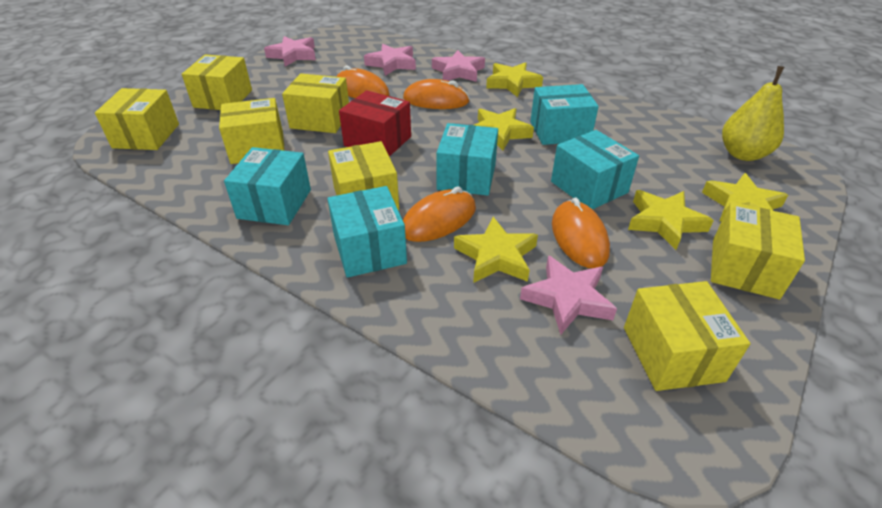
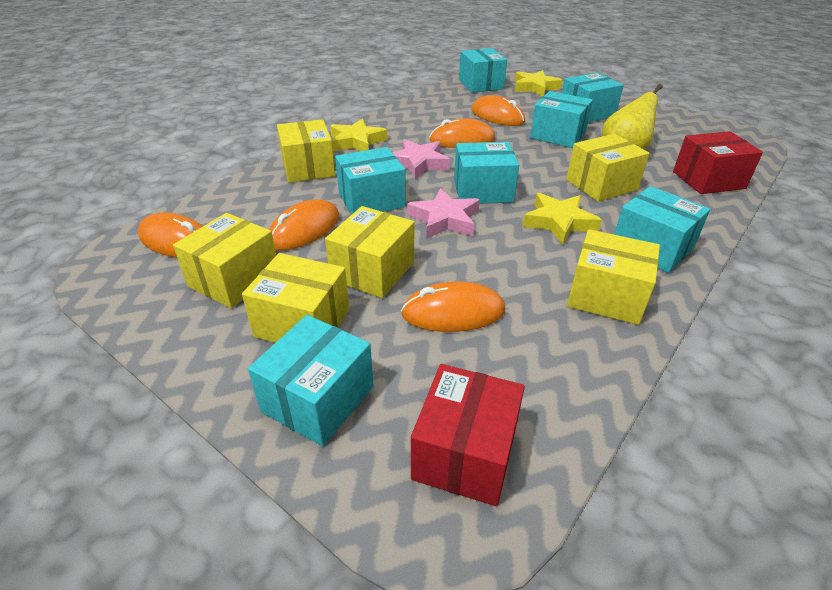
orange mouse: 4 -> 5
pink star: 4 -> 2
red box: 1 -> 2
turquoise box: 5 -> 7
yellow box: 7 -> 6
yellow star: 5 -> 3

